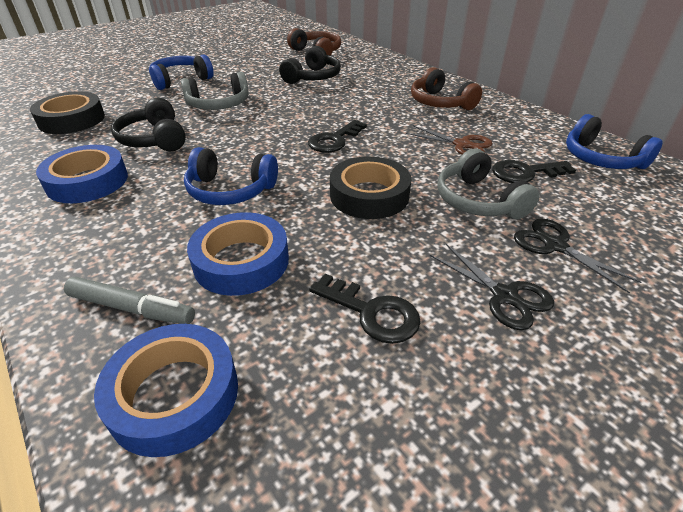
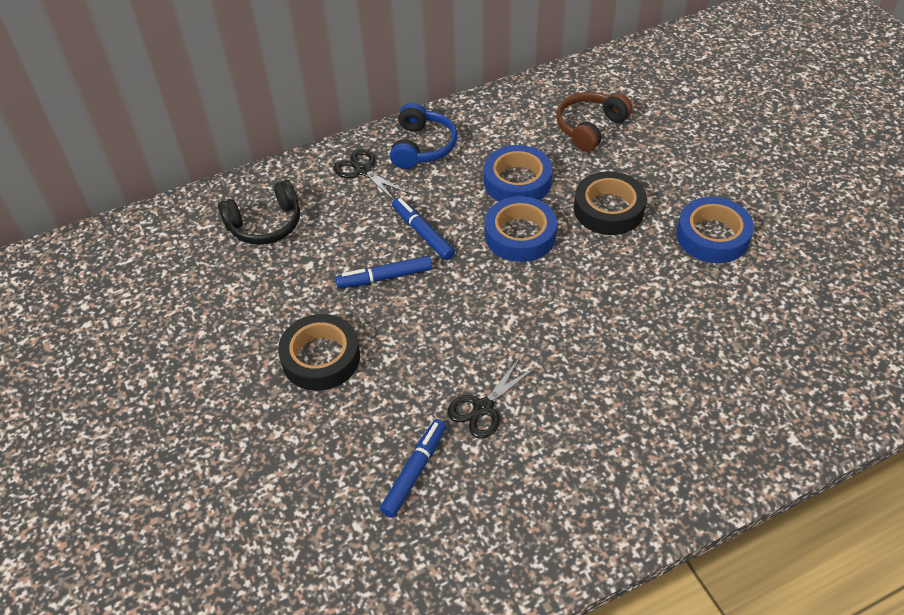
black headphones: 2 -> 1
black key: 3 -> 0
blue headphones: 3 -> 1
blue marker: 0 -> 3
brown headphones: 2 -> 1
brown scissors: 1 -> 0
grey headphones: 2 -> 0
grey marker: 1 -> 0

